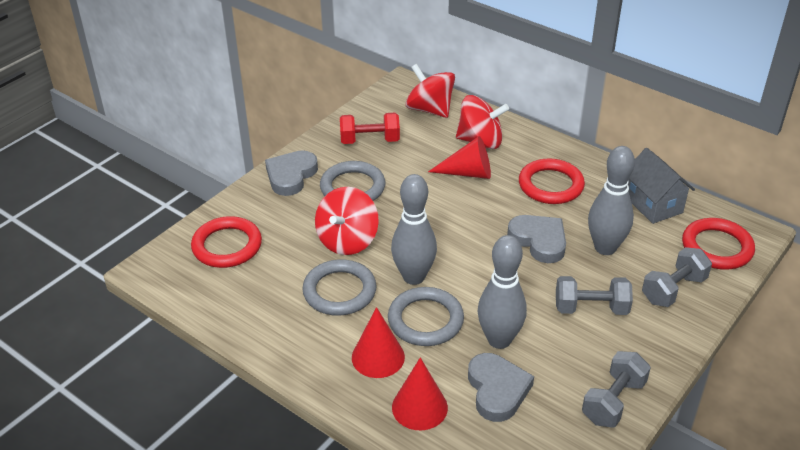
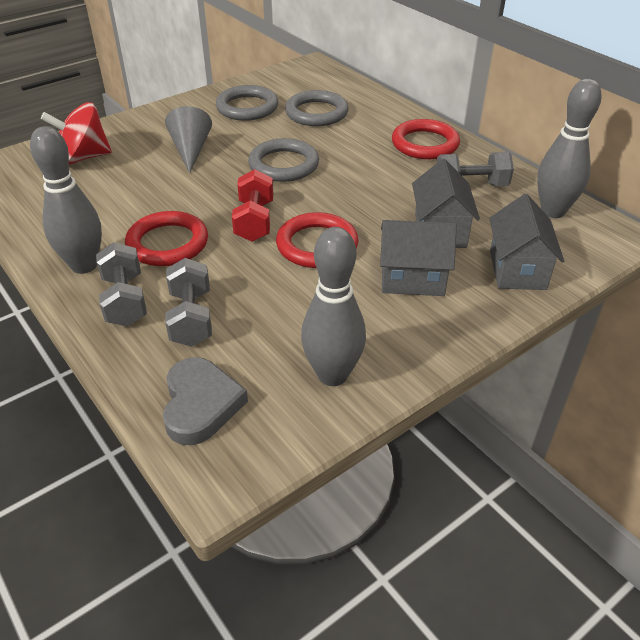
grey cone: 0 -> 1
grey heart: 3 -> 1
grey house: 1 -> 3
red cone: 3 -> 0
red spinning top: 3 -> 1

